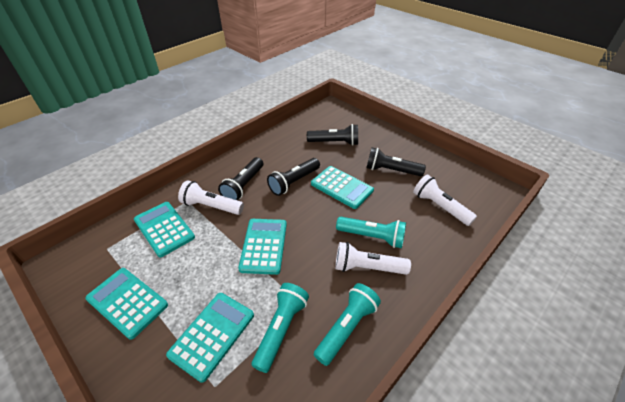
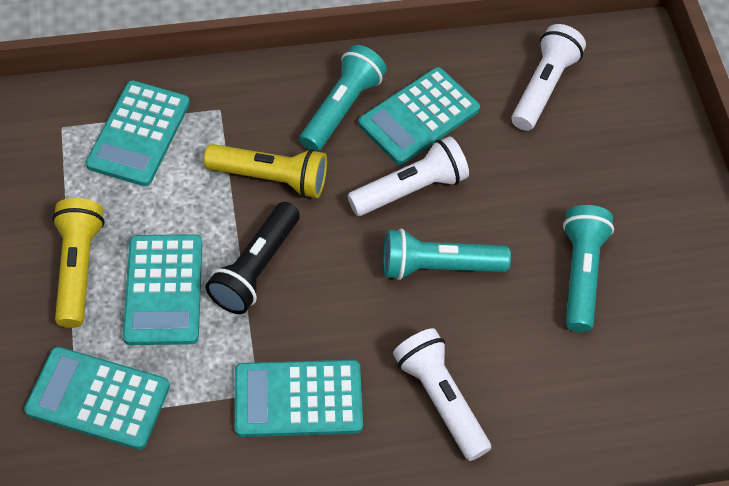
black flashlight: 4 -> 1
yellow flashlight: 0 -> 2

